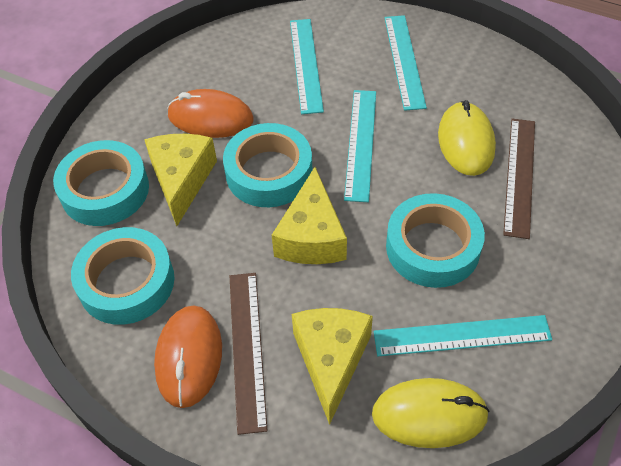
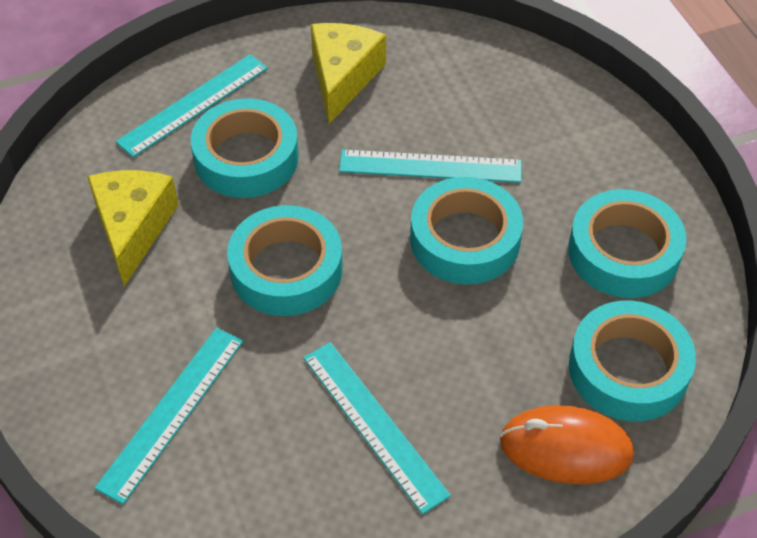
brown ruler: 2 -> 0
orange mouse: 2 -> 1
turquoise tape: 4 -> 5
yellow cheese: 3 -> 2
yellow mouse: 2 -> 0

